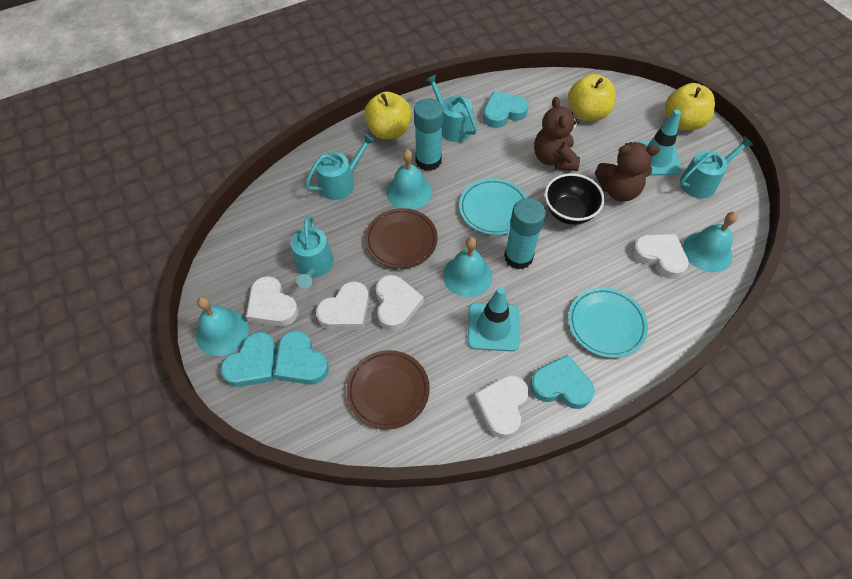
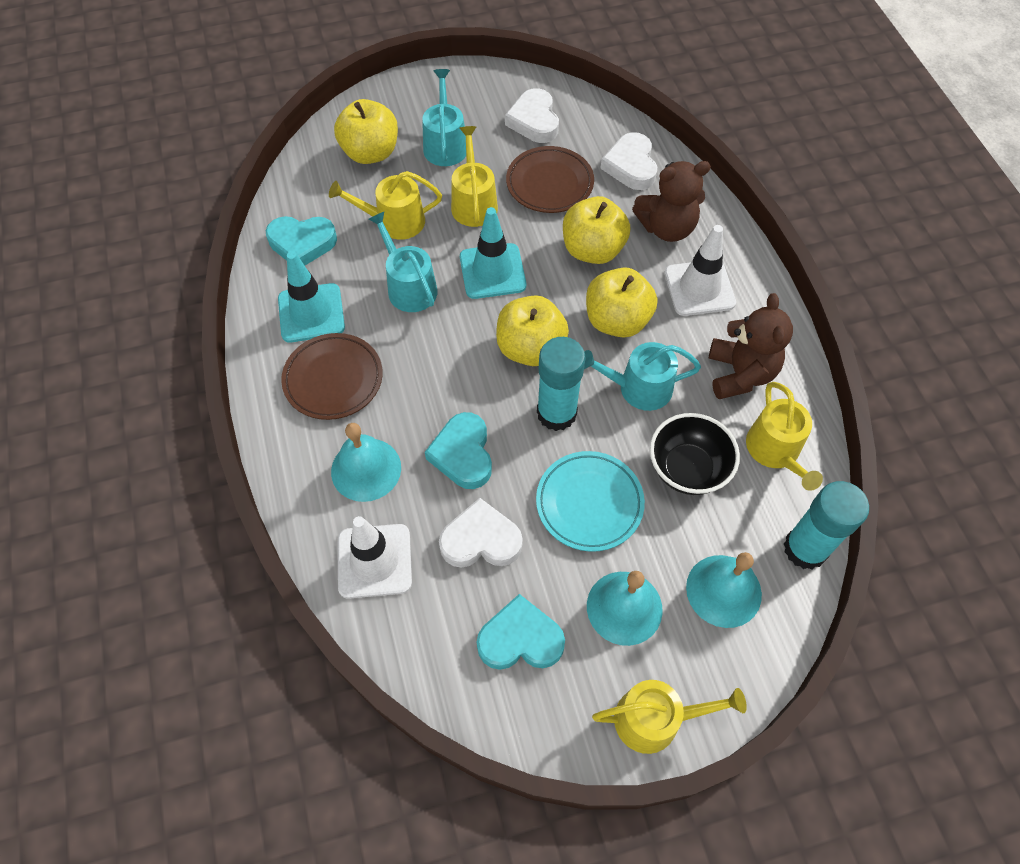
turquoise bell: 4 -> 3
turquoise heart: 4 -> 3
turquoise plate: 2 -> 1
turquoise watering can: 4 -> 3
white heart: 5 -> 3
white traffic cone: 0 -> 2
yellow apple: 3 -> 4
yellow watering can: 0 -> 4

